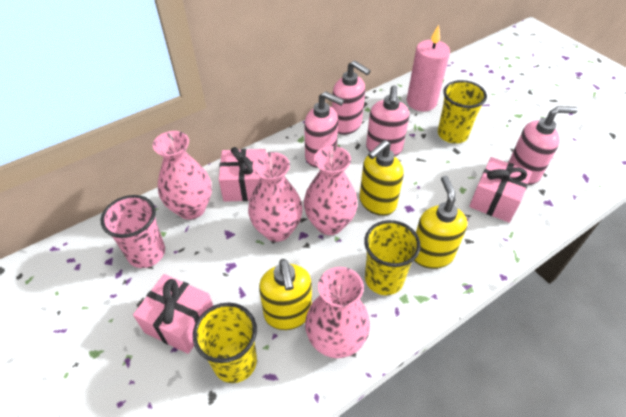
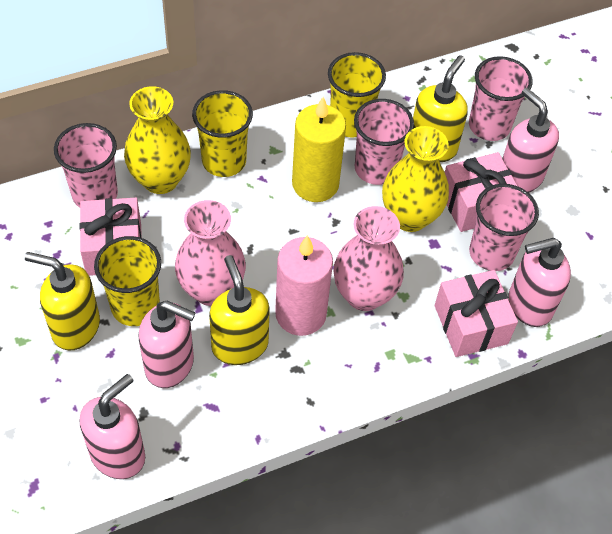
pink cup: 1 -> 4
pink vase: 4 -> 2
yellow candle: 0 -> 1
yellow vase: 0 -> 2

